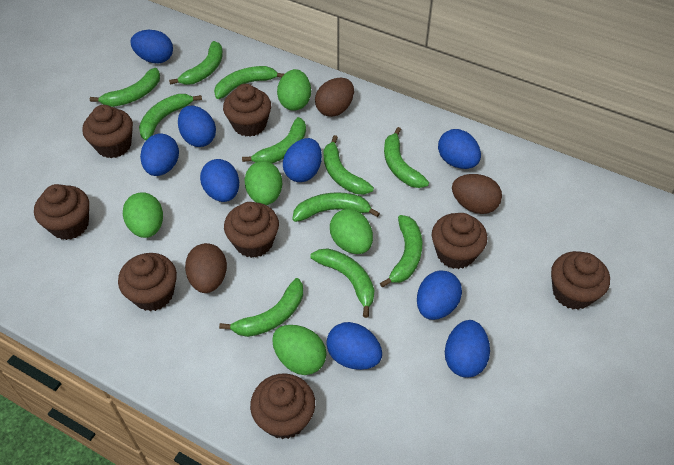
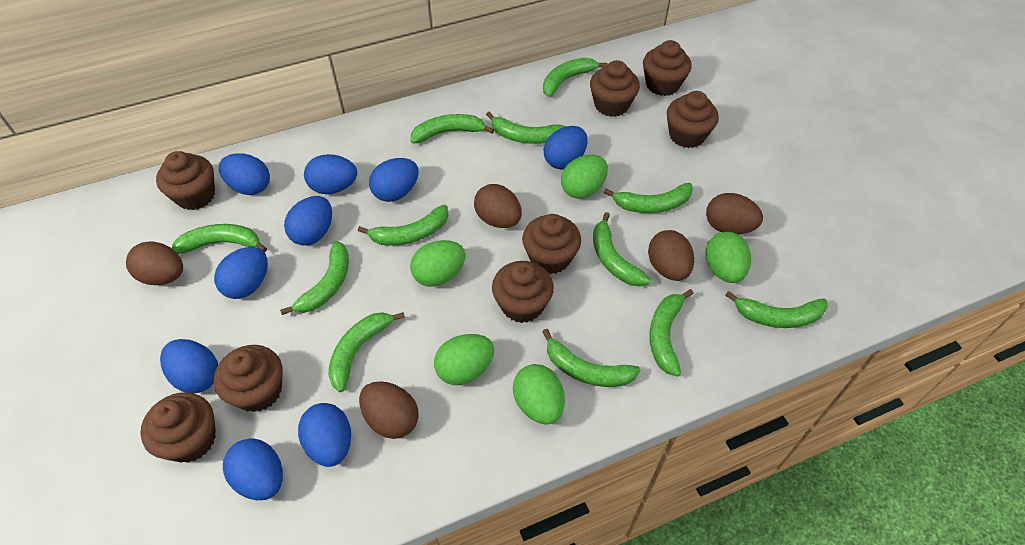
brown egg: 3 -> 5
green banana: 11 -> 12

